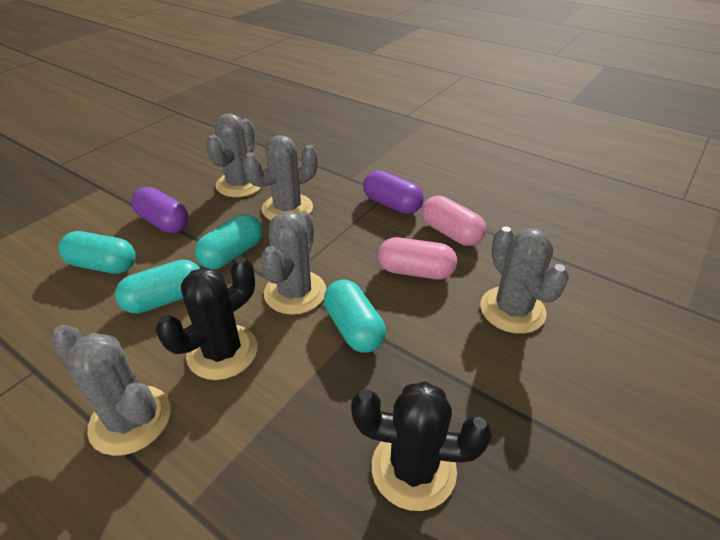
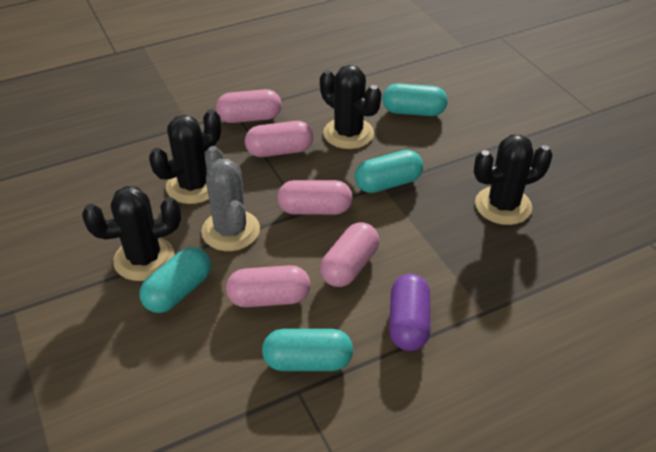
black cactus: 2 -> 4
grey cactus: 5 -> 1
pink capsule: 2 -> 5
purple capsule: 2 -> 1

